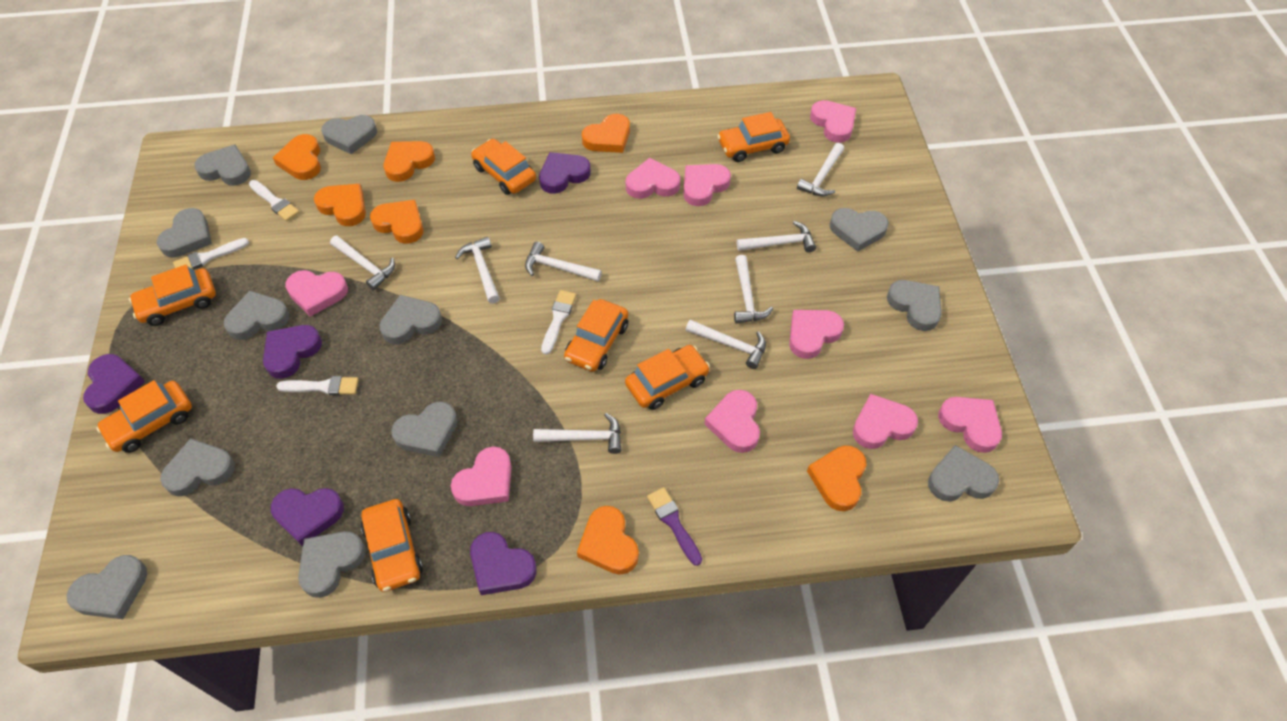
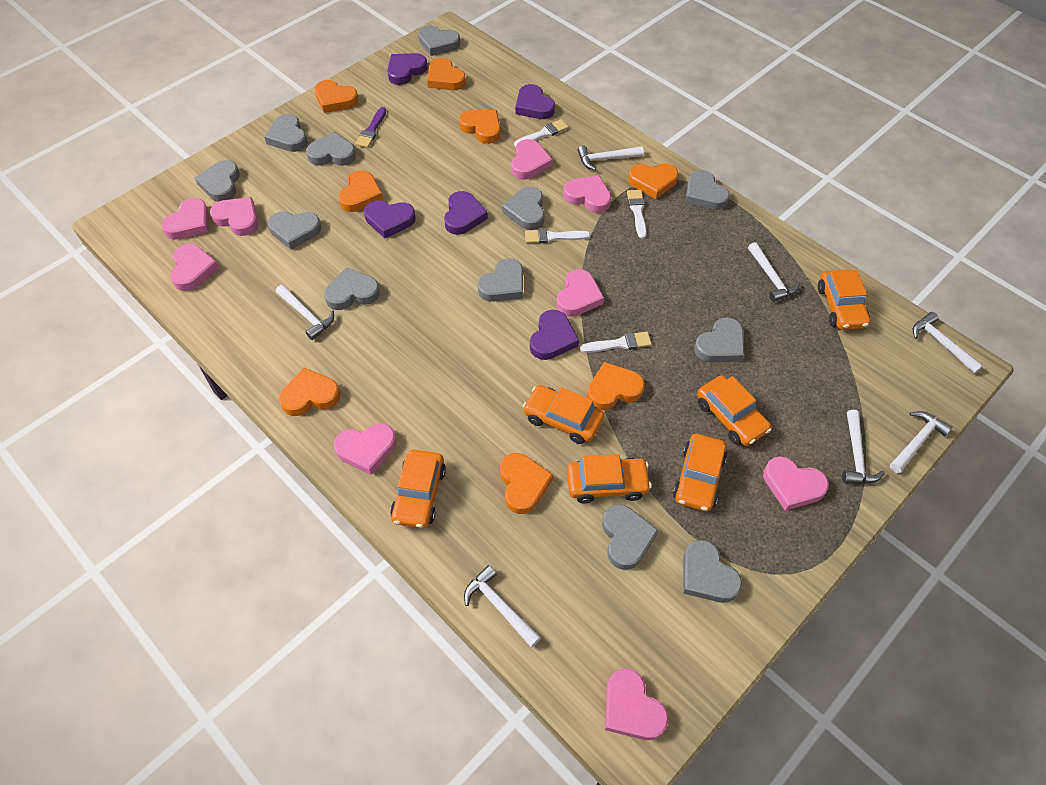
orange car: 7 -> 6
orange heart: 7 -> 8
white hammer: 8 -> 7

